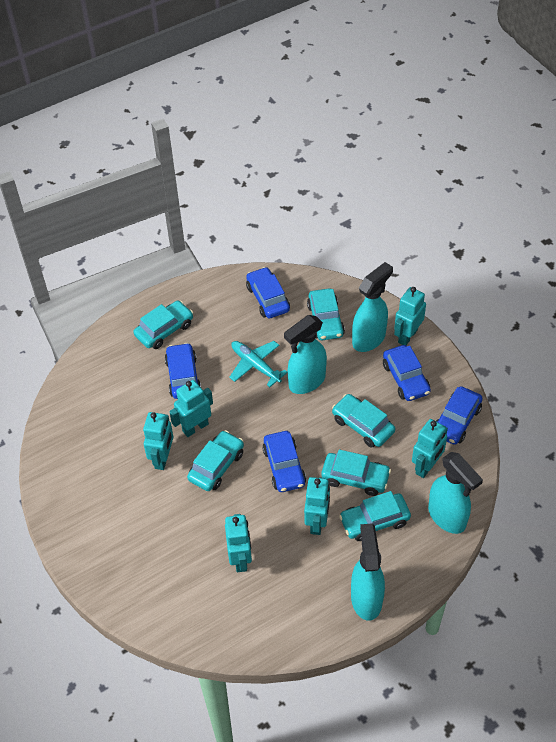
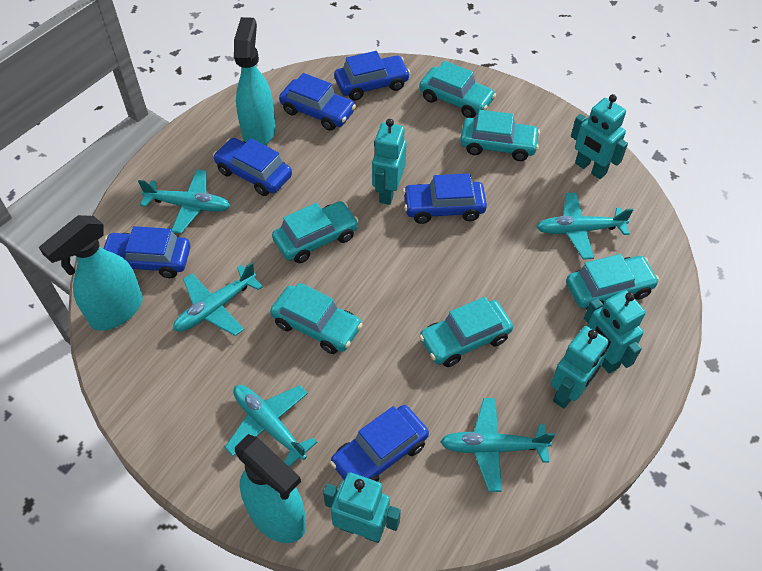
blue car: 5 -> 6
turquoise plane: 1 -> 5
turquoise robot: 6 -> 5
turquoise spray bottle: 4 -> 3

